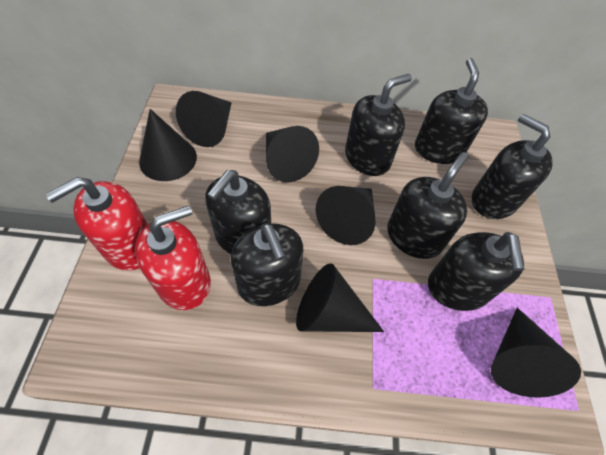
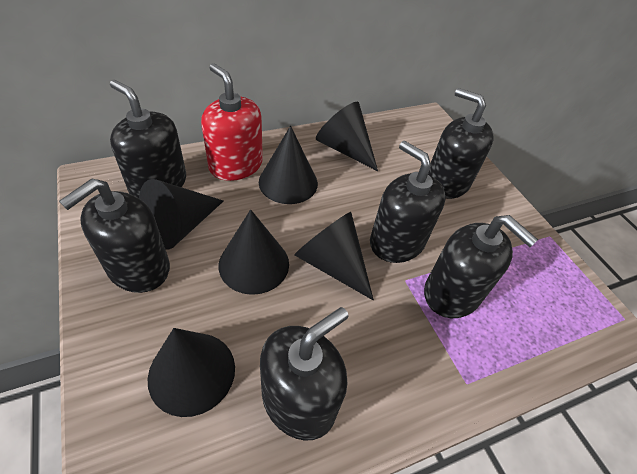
black soap dispenser: 7 -> 6
red soap dispenser: 2 -> 1

